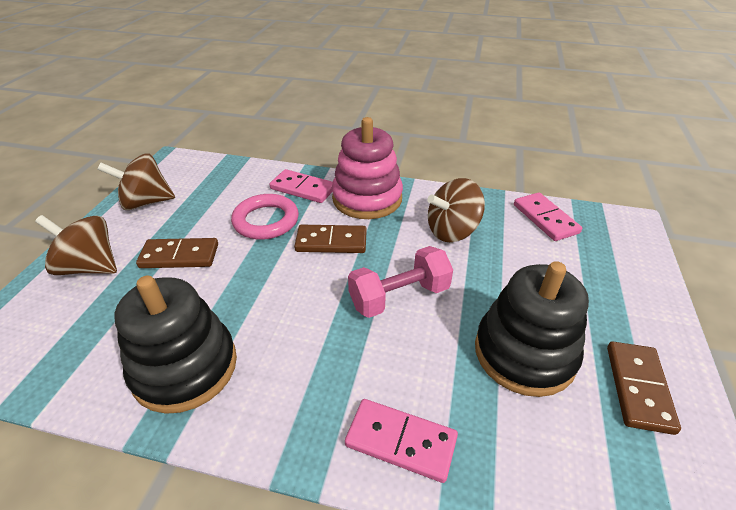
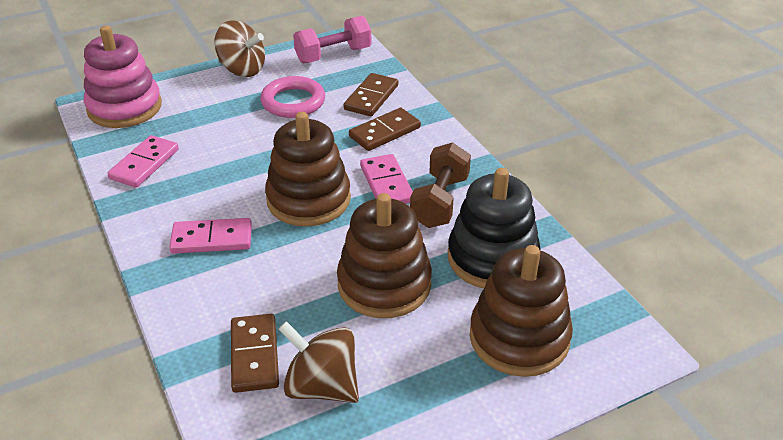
black stacking toy: 2 -> 1
brown dumbbell: 0 -> 1
brown spinning top: 3 -> 2
brown stacking toy: 0 -> 3

